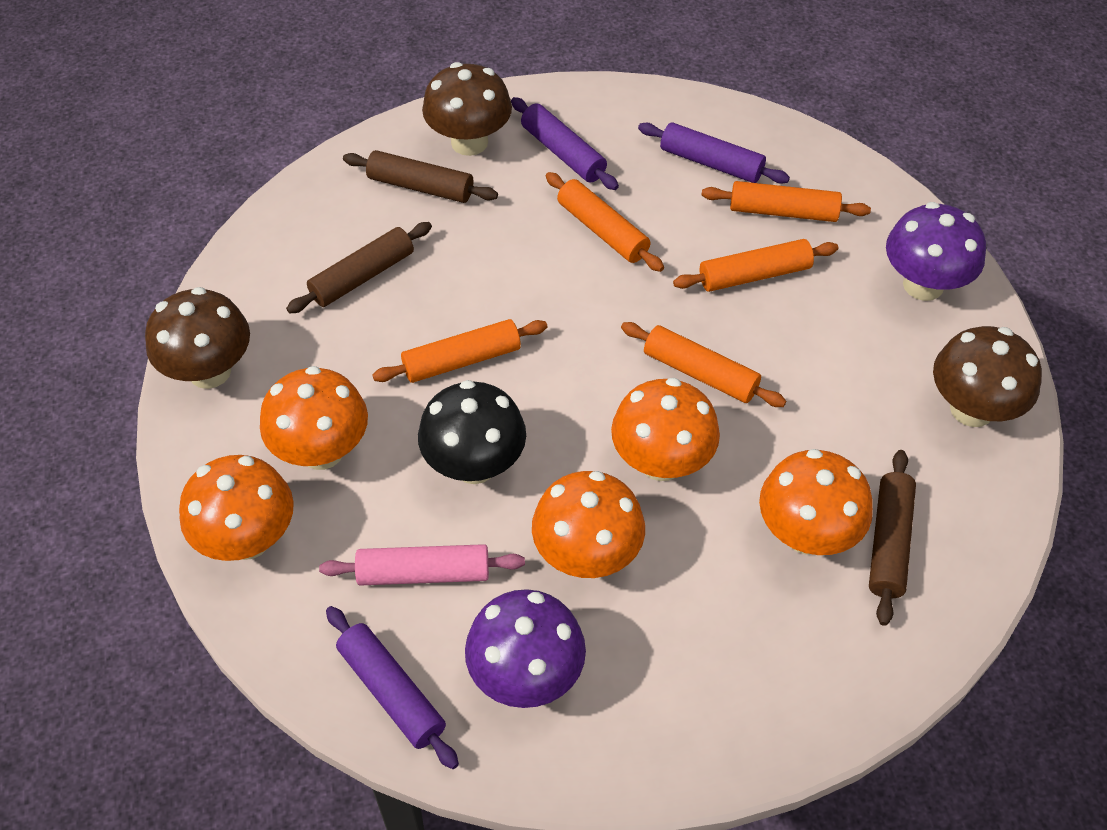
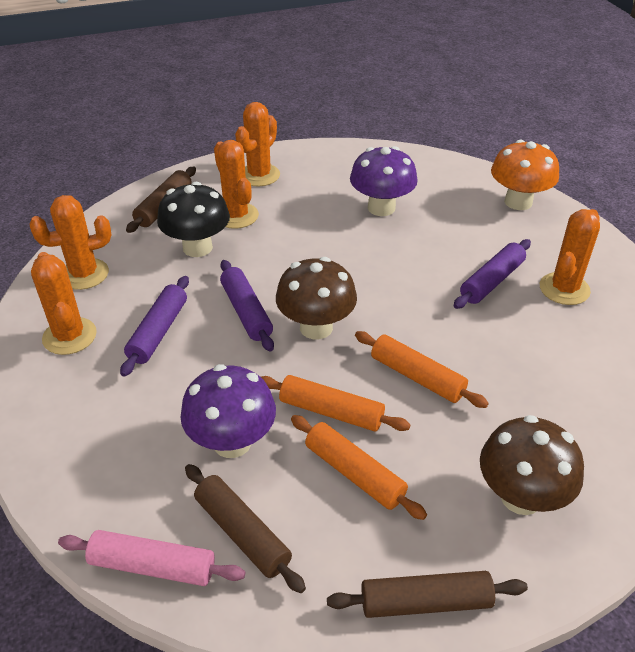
brown mushroom: 3 -> 2
orange cactus: 0 -> 5
orange mushroom: 5 -> 1
orange rolling pin: 5 -> 3

